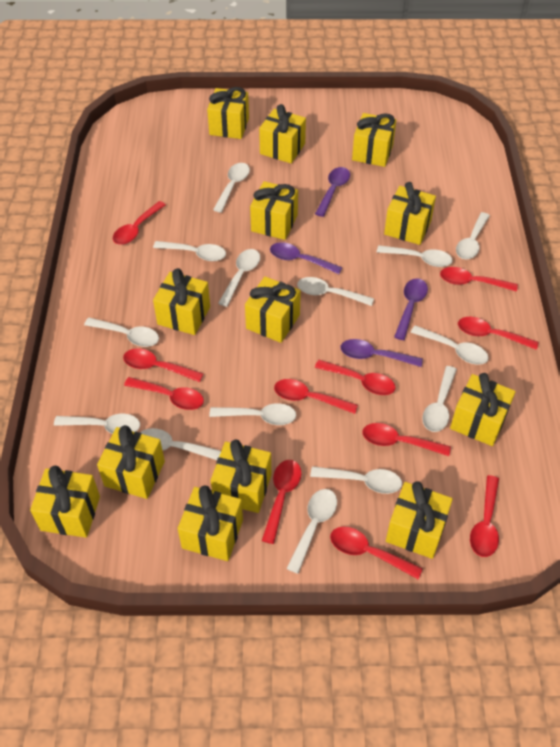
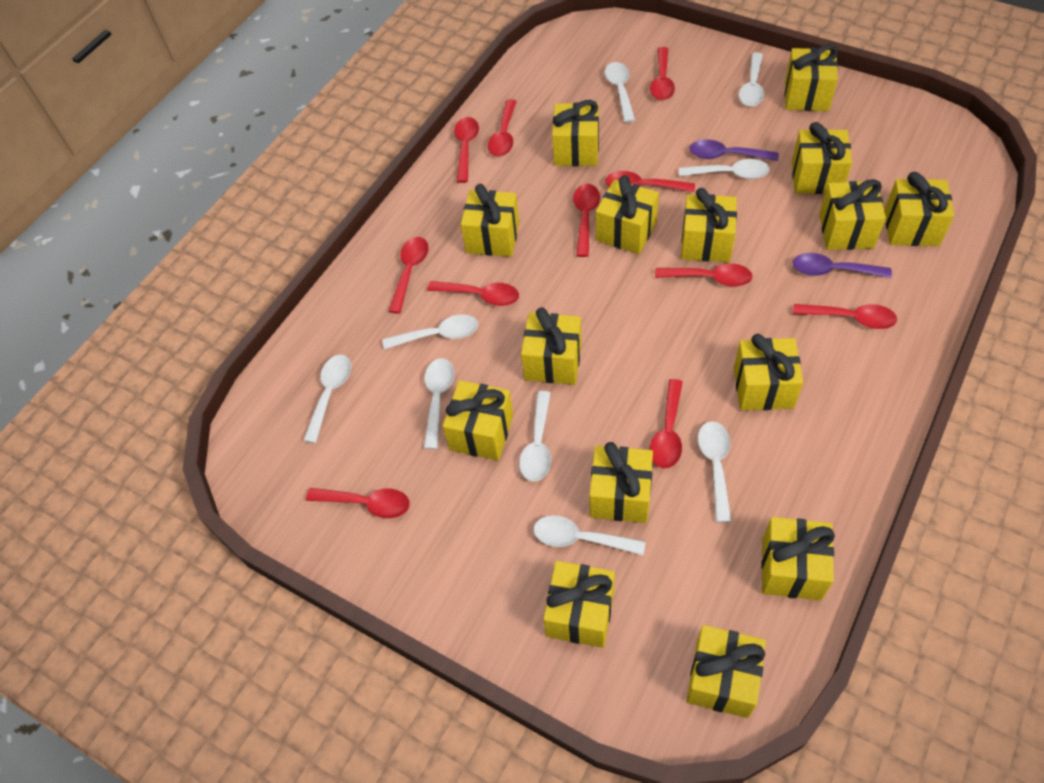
purple spoon: 4 -> 2
white spoon: 14 -> 9
yellow gift: 13 -> 15

